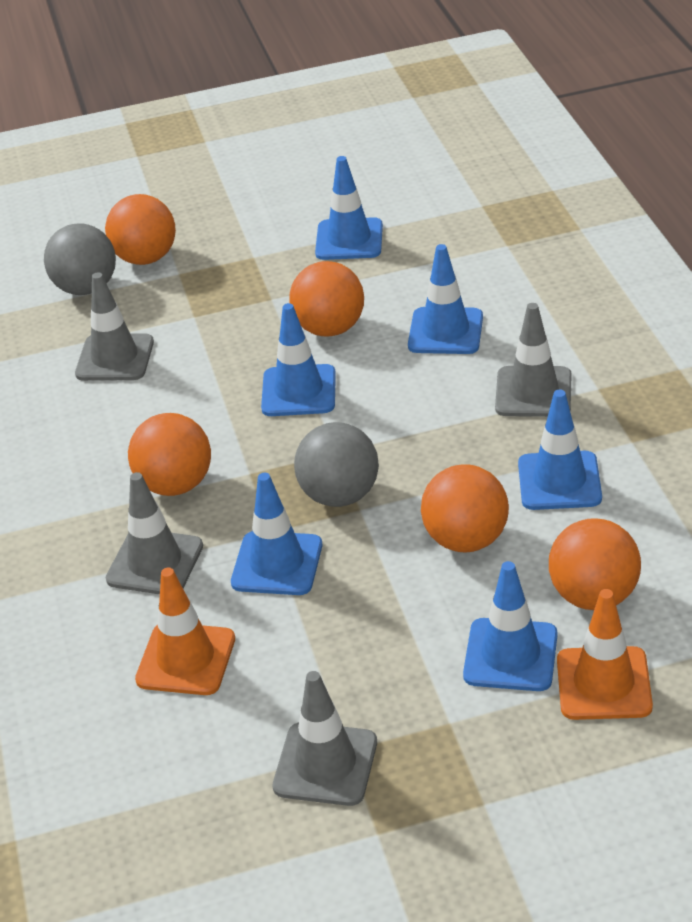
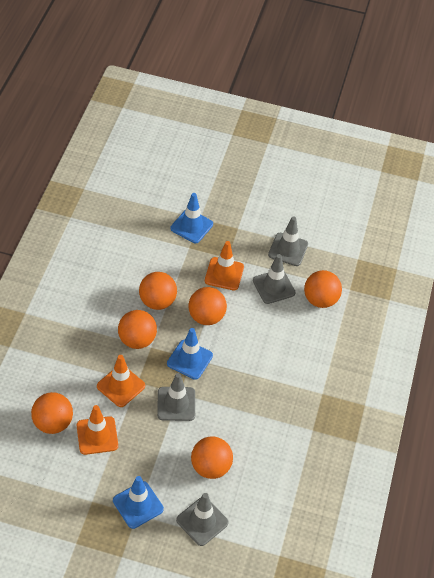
blue traffic cone: 6 -> 3
grey ball: 2 -> 0
orange ball: 5 -> 6
orange traffic cone: 2 -> 3

